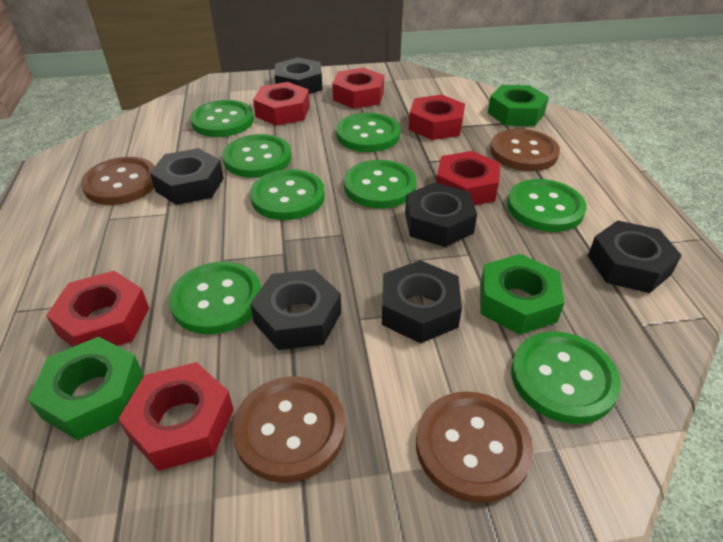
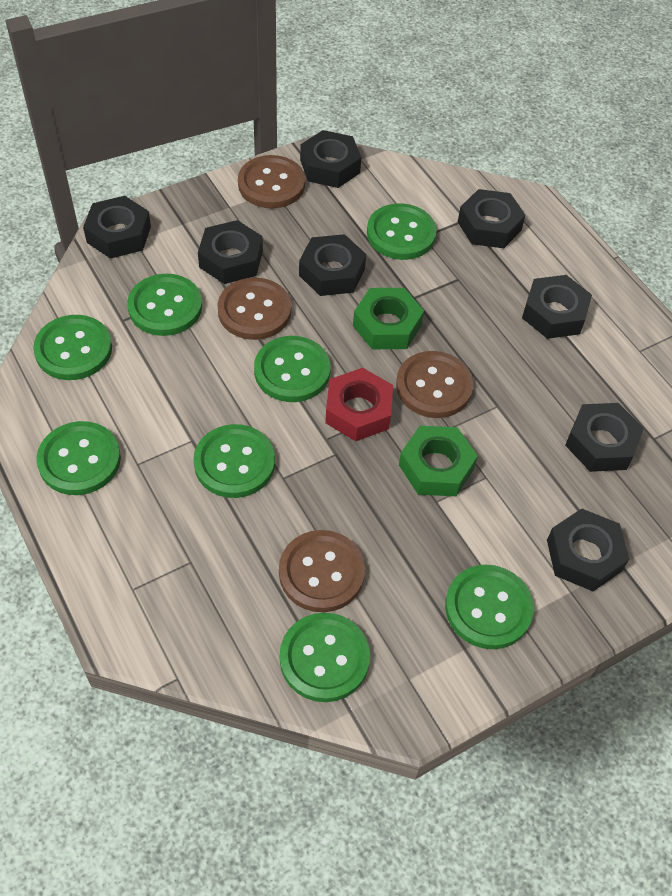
black nut: 6 -> 8
green nut: 3 -> 2
red nut: 6 -> 1

